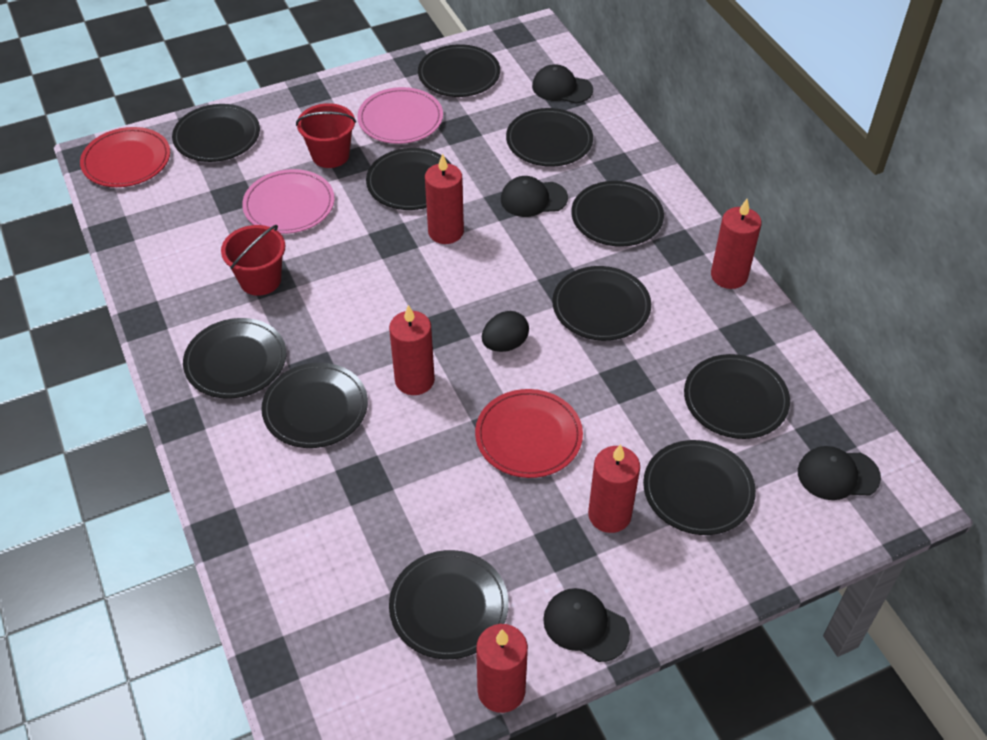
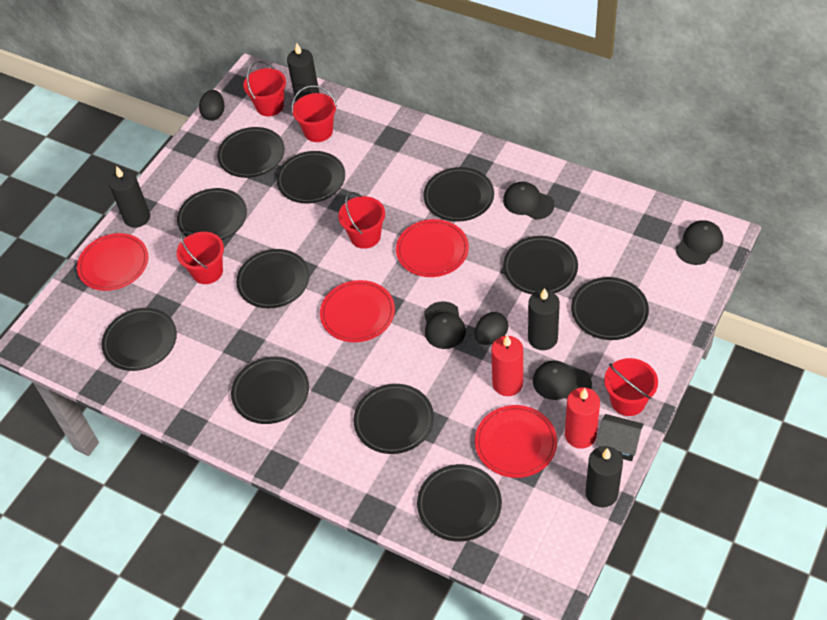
black candle: 0 -> 4
black egg: 1 -> 2
black house: 0 -> 1
pink plate: 2 -> 0
red bucket: 2 -> 5
red candle: 5 -> 2
red plate: 2 -> 4

